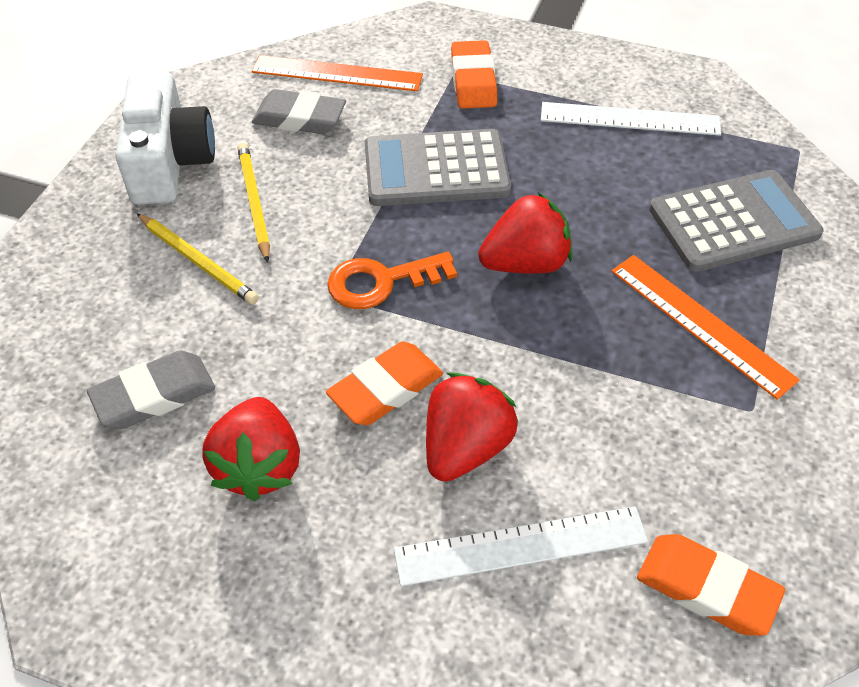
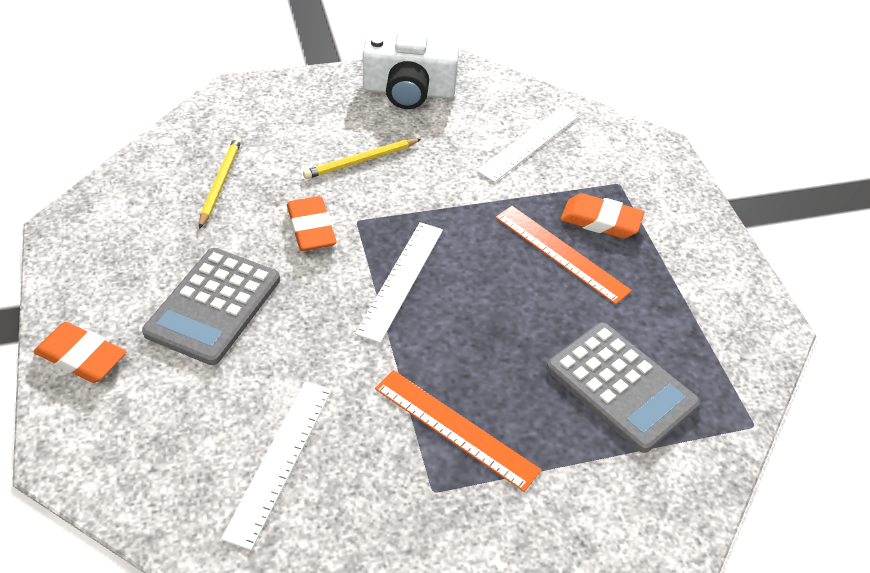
grey eraser: 2 -> 0
orange key: 1 -> 0
red strawberry: 3 -> 0
white ruler: 2 -> 3

